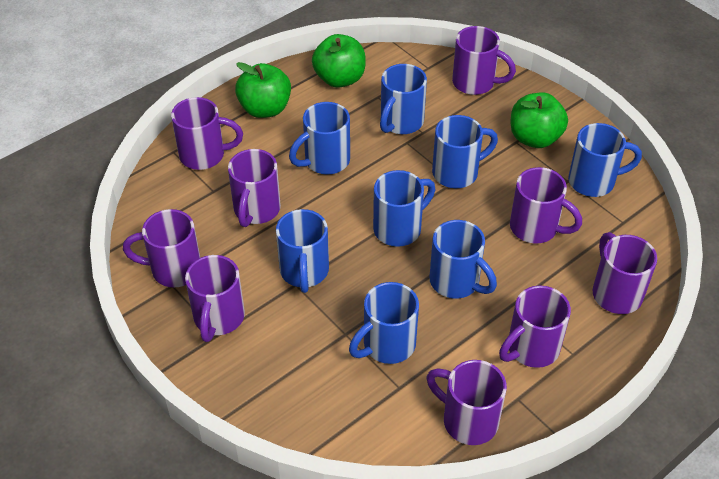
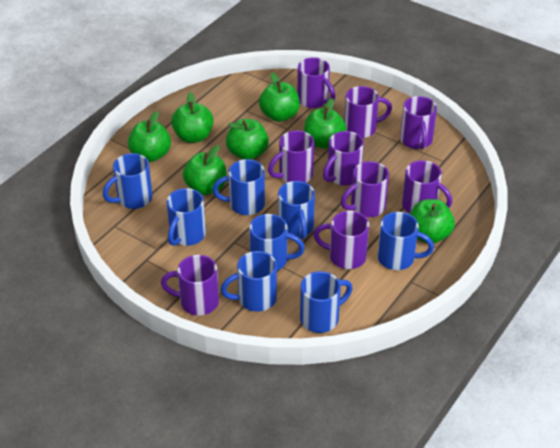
green apple: 3 -> 7

